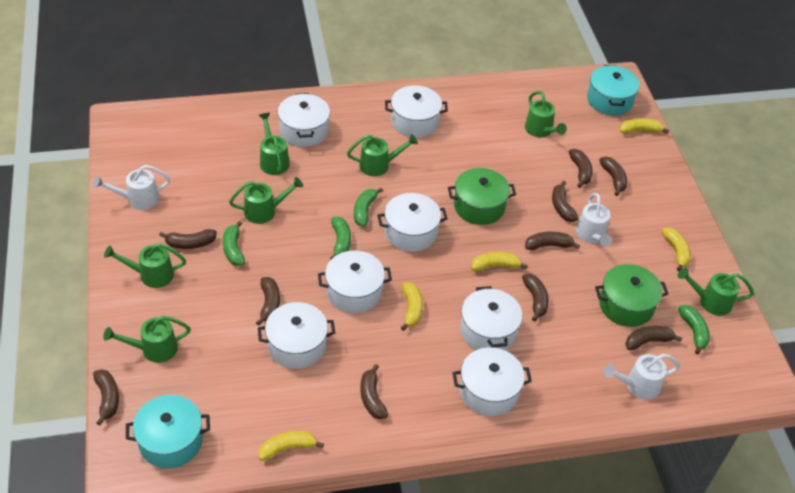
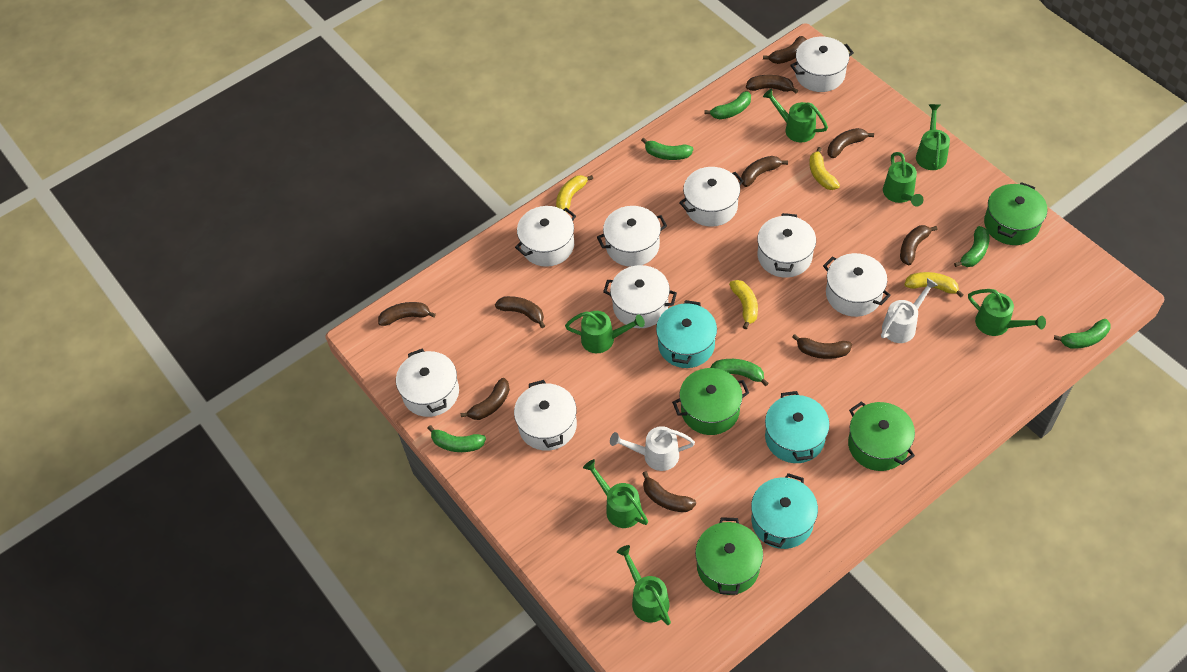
green banana: 4 -> 6
green pot: 2 -> 4
turquoise pot: 2 -> 3
white pot: 7 -> 9
white watering can: 3 -> 2
yellow banana: 5 -> 4

